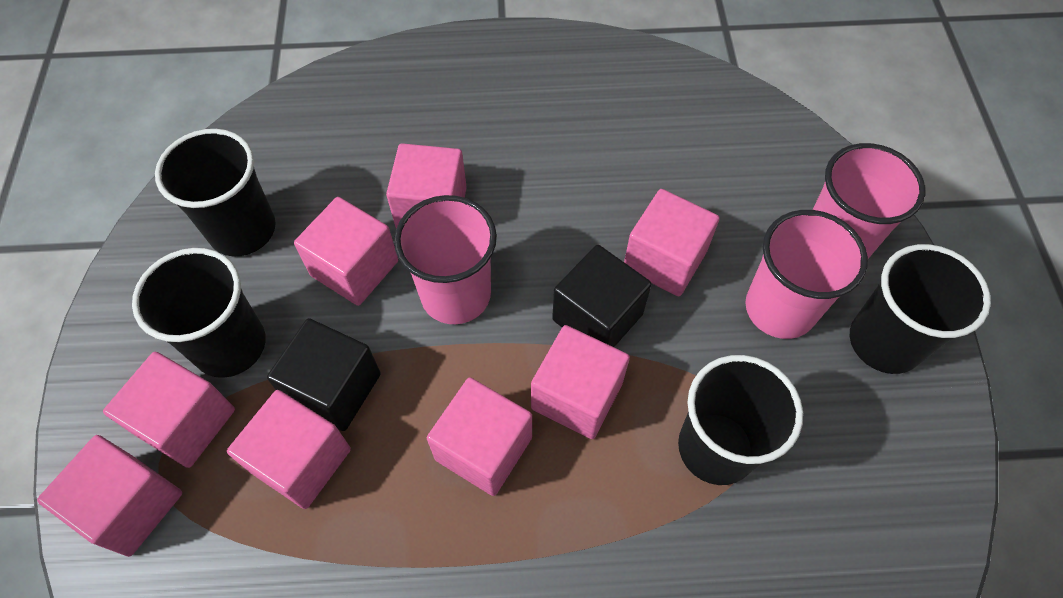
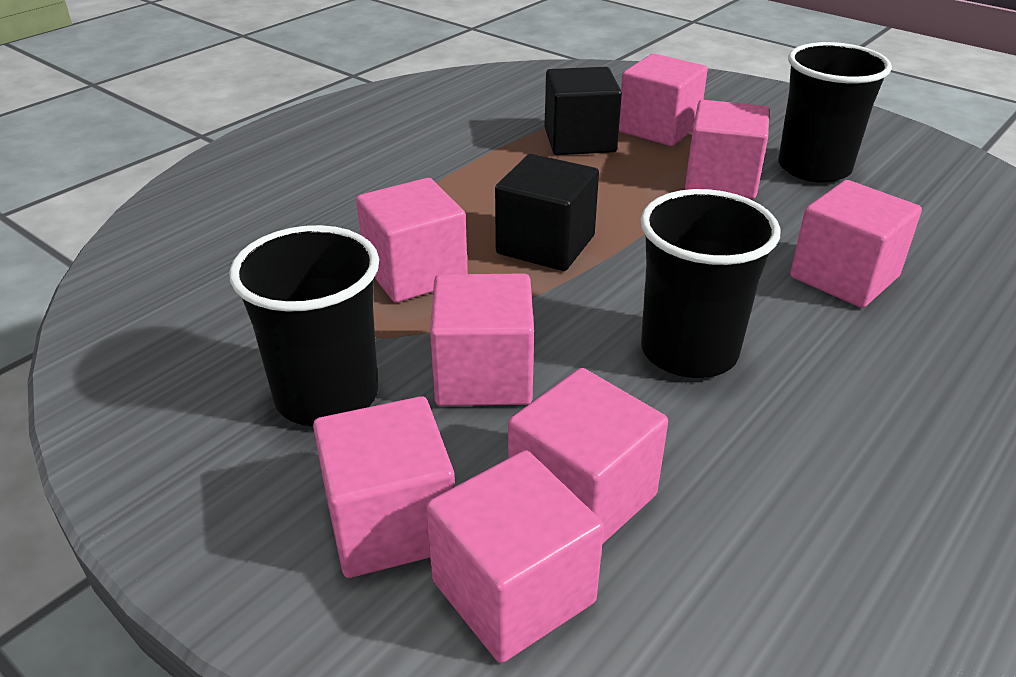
black cup: 4 -> 3
pink cup: 3 -> 0

